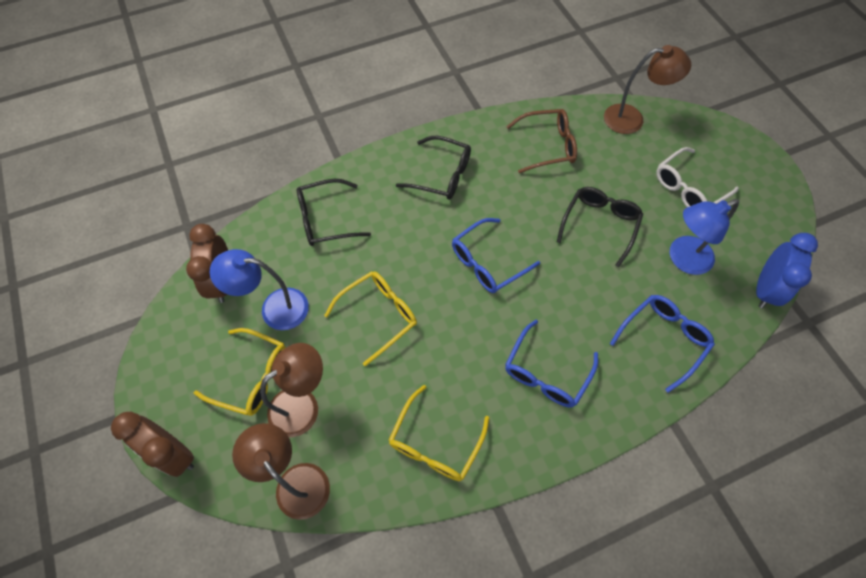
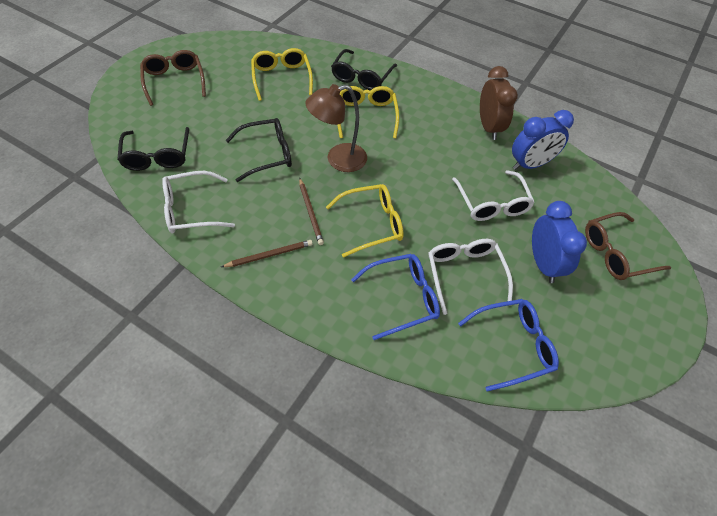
blue clock: 1 -> 2
blue glasses: 3 -> 2
blue lamp: 2 -> 0
brown clock: 2 -> 1
brown glasses: 1 -> 2
brown lamp: 3 -> 1
brown pencil: 0 -> 2
white glasses: 1 -> 3

